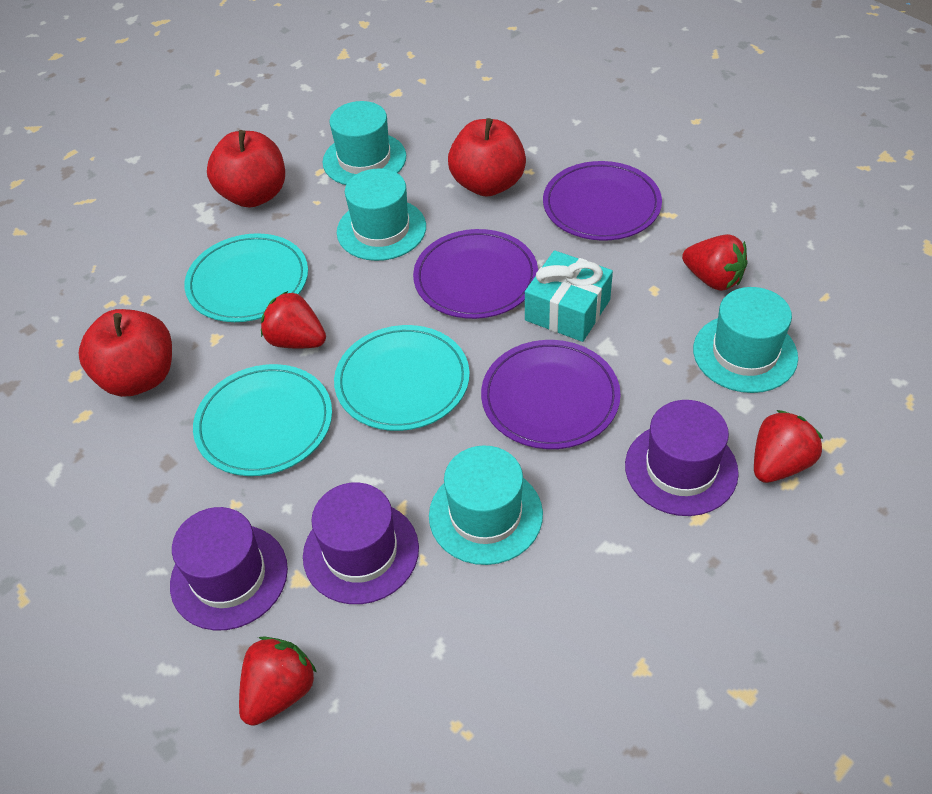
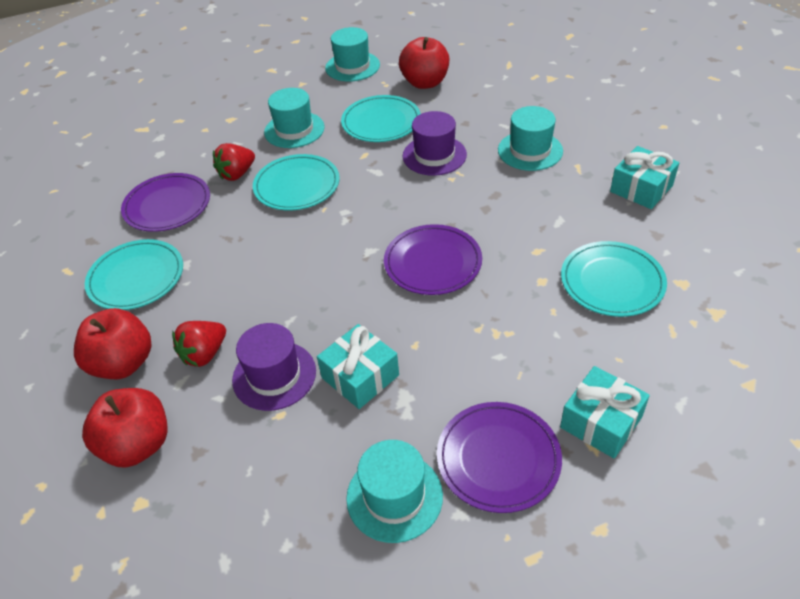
purple hat: 3 -> 2
red strawberry: 4 -> 2
turquoise gift: 1 -> 3
turquoise plate: 3 -> 4

